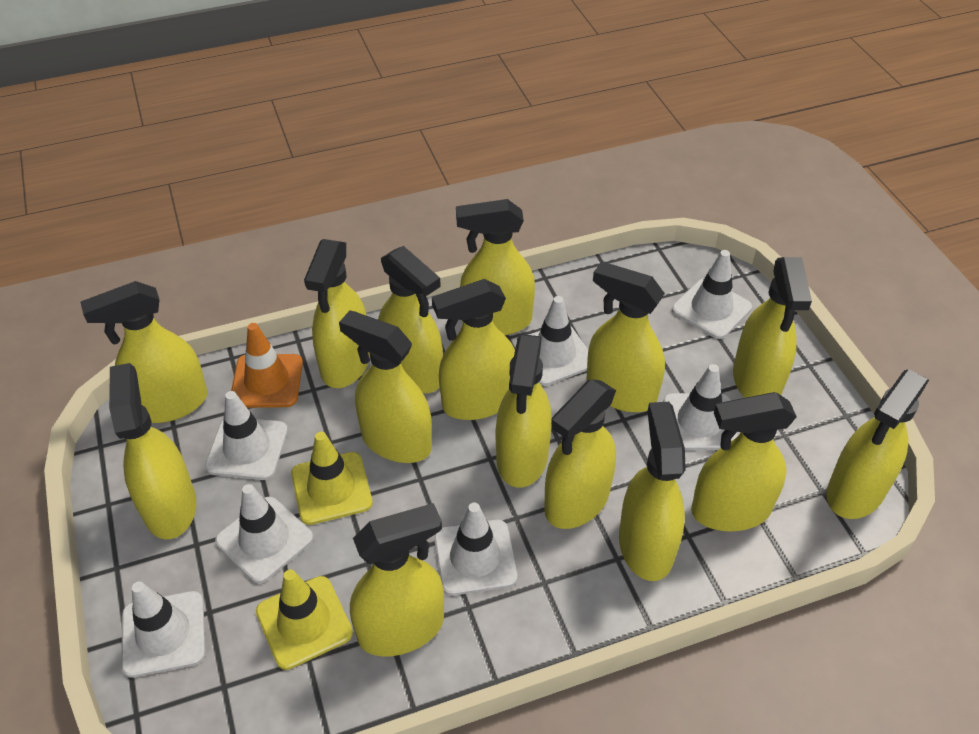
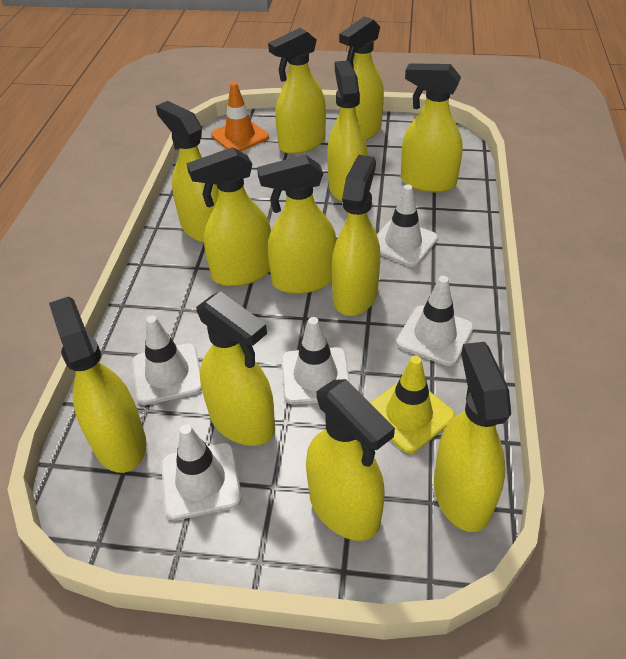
white traffic cone: 7 -> 5
yellow spray bottle: 15 -> 12
yellow traffic cone: 2 -> 1

